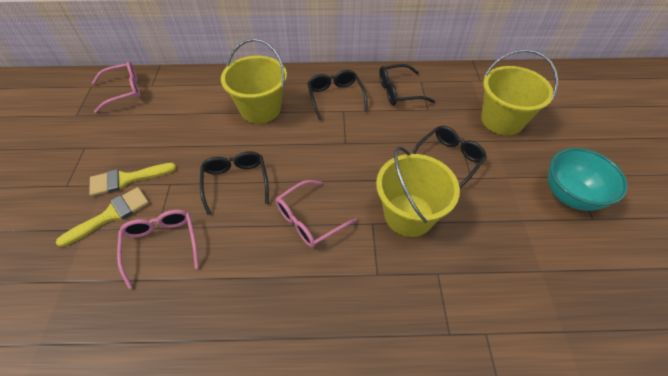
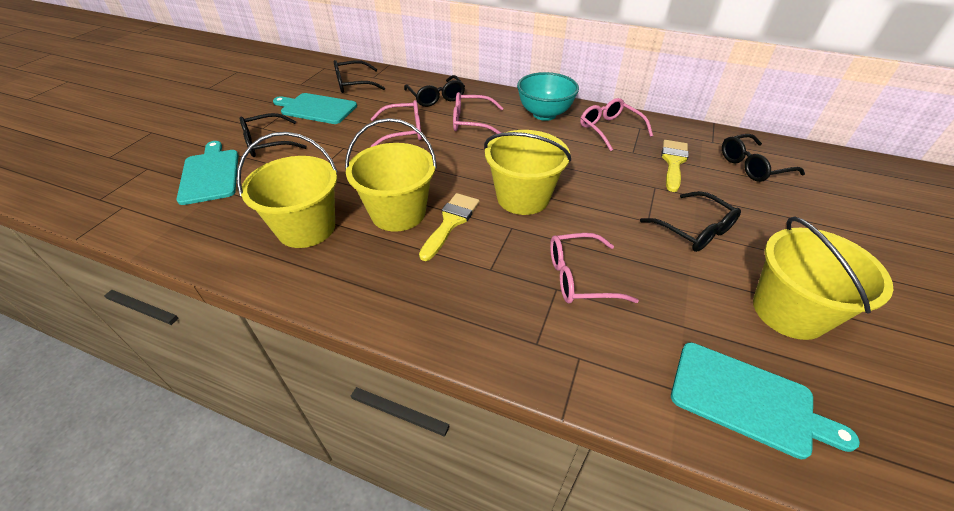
black glasses: 4 -> 5
pink glasses: 3 -> 4
turquoise cutting board: 0 -> 3
yellow bucket: 3 -> 4

